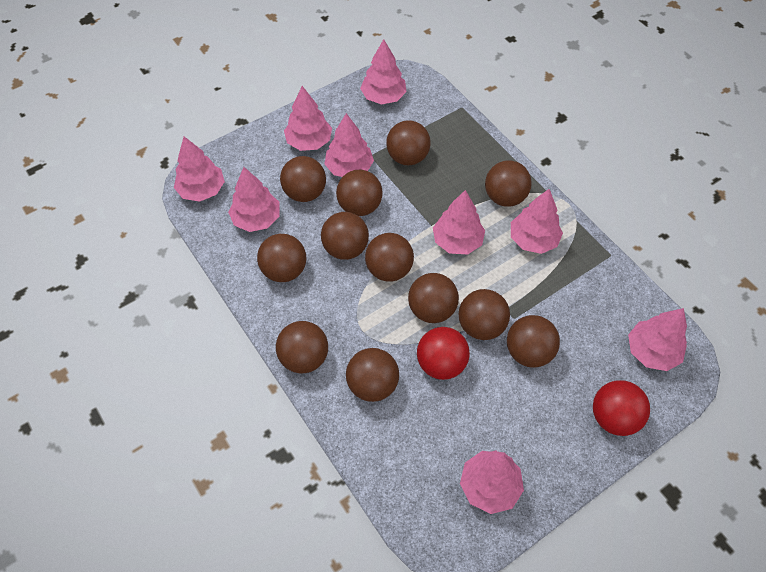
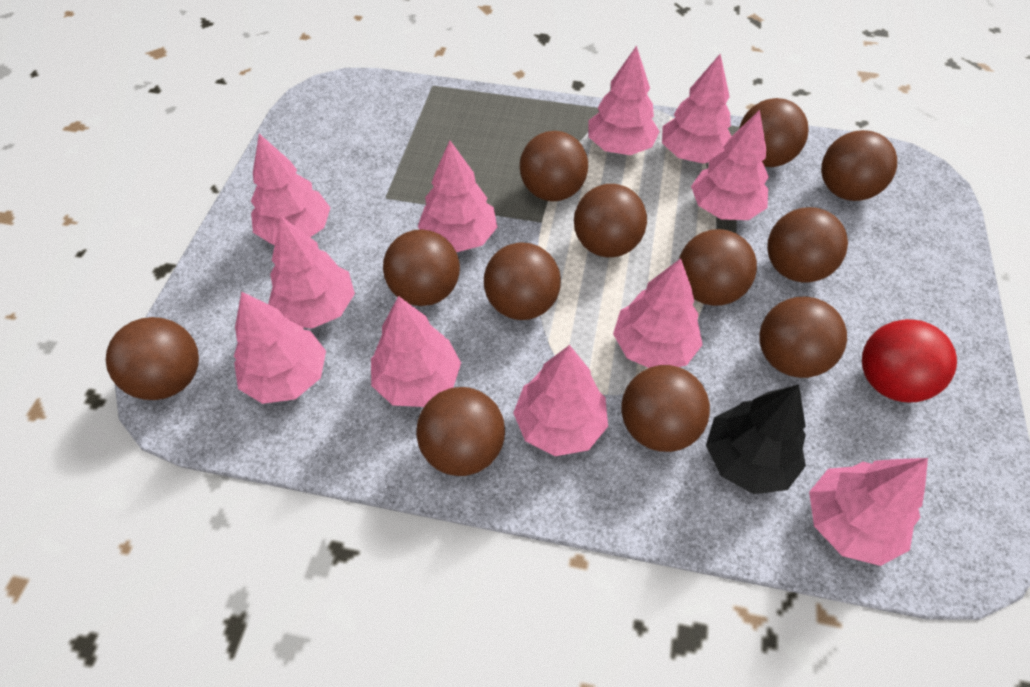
black tree: 0 -> 1
pink tree: 9 -> 11
red ball: 2 -> 1

